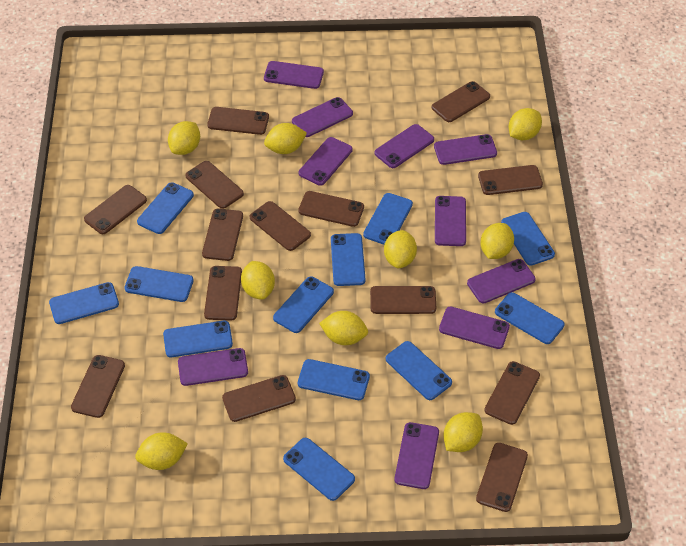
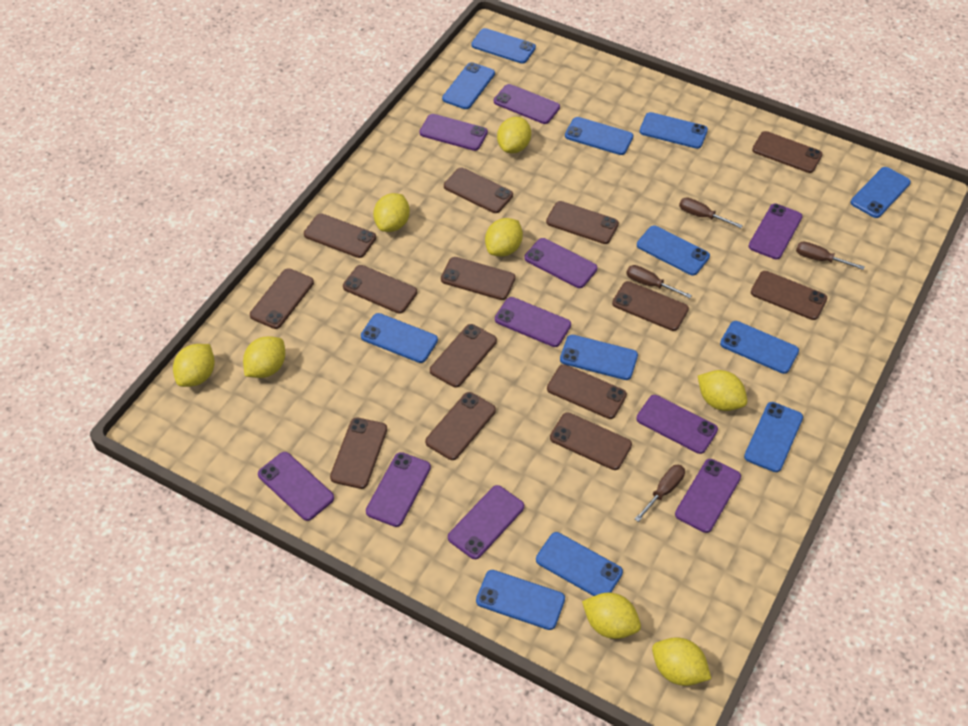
brown screwdriver: 0 -> 4
yellow lemon: 9 -> 8

